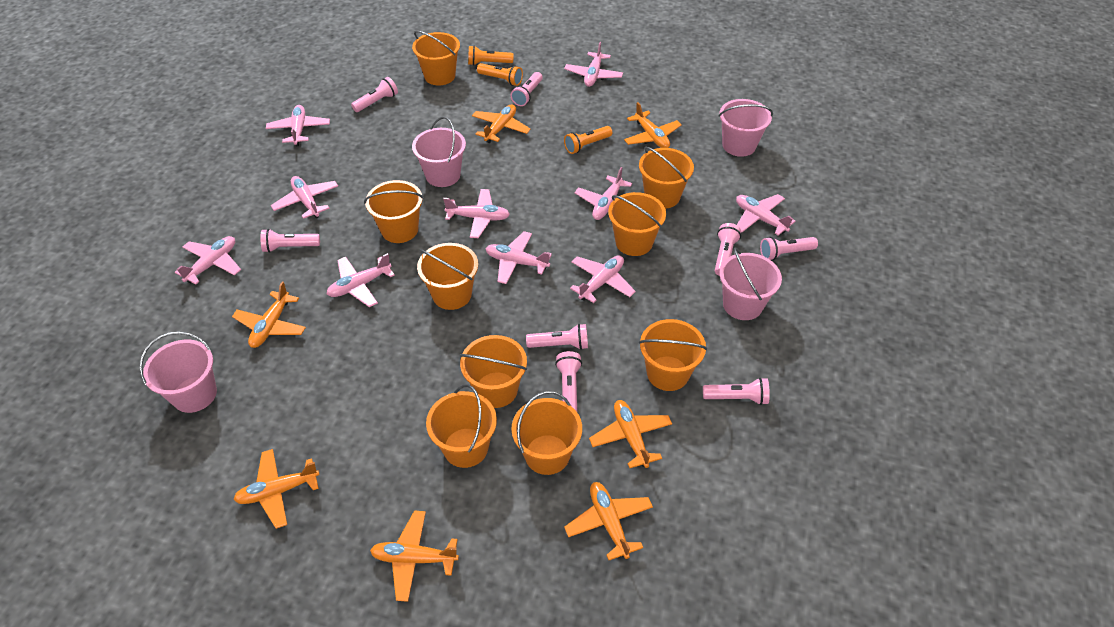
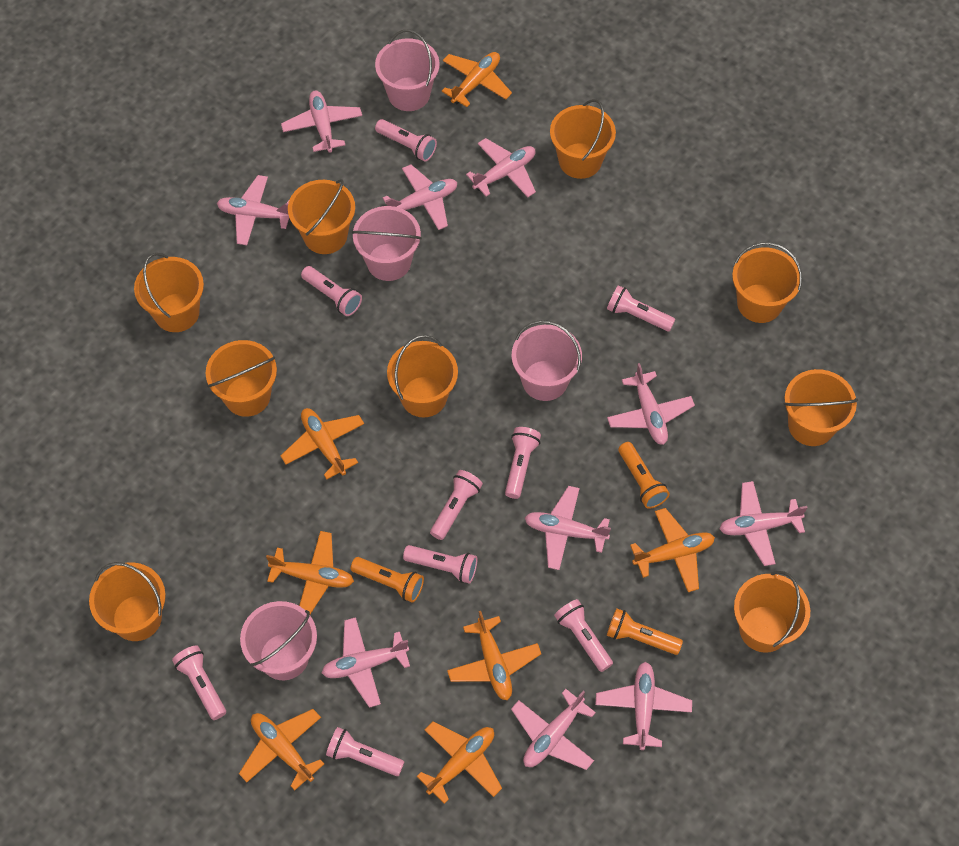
pink flashlight: 8 -> 9

